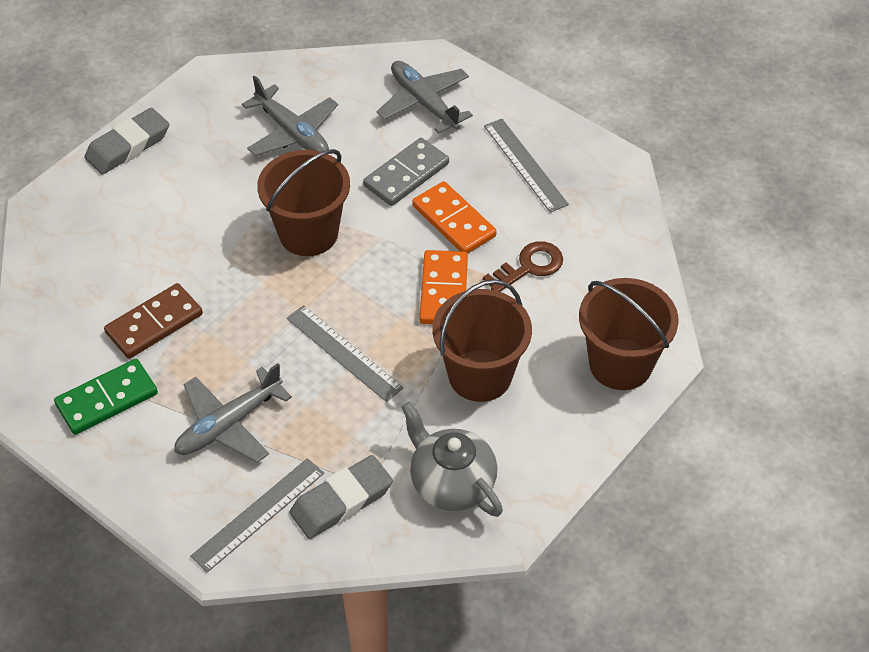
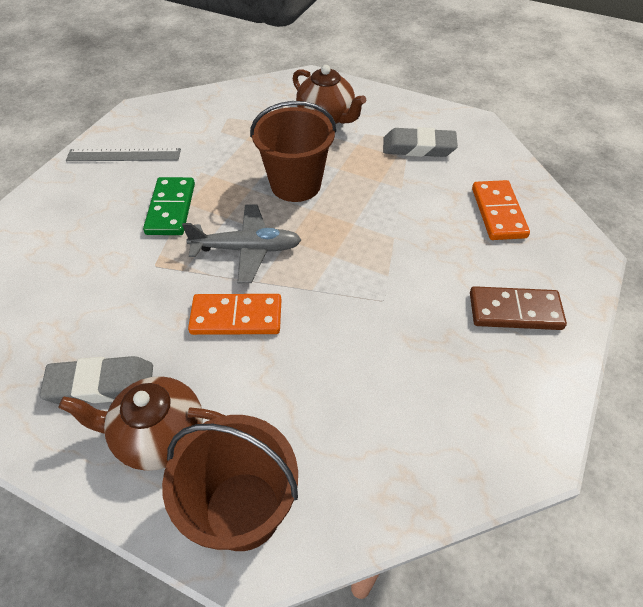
brown bucket: 3 -> 2
brown key: 1 -> 0
brown teapot: 0 -> 2
grey domino: 1 -> 0
grey plane: 3 -> 1
grey ruler: 3 -> 1
grey teapot: 1 -> 0

